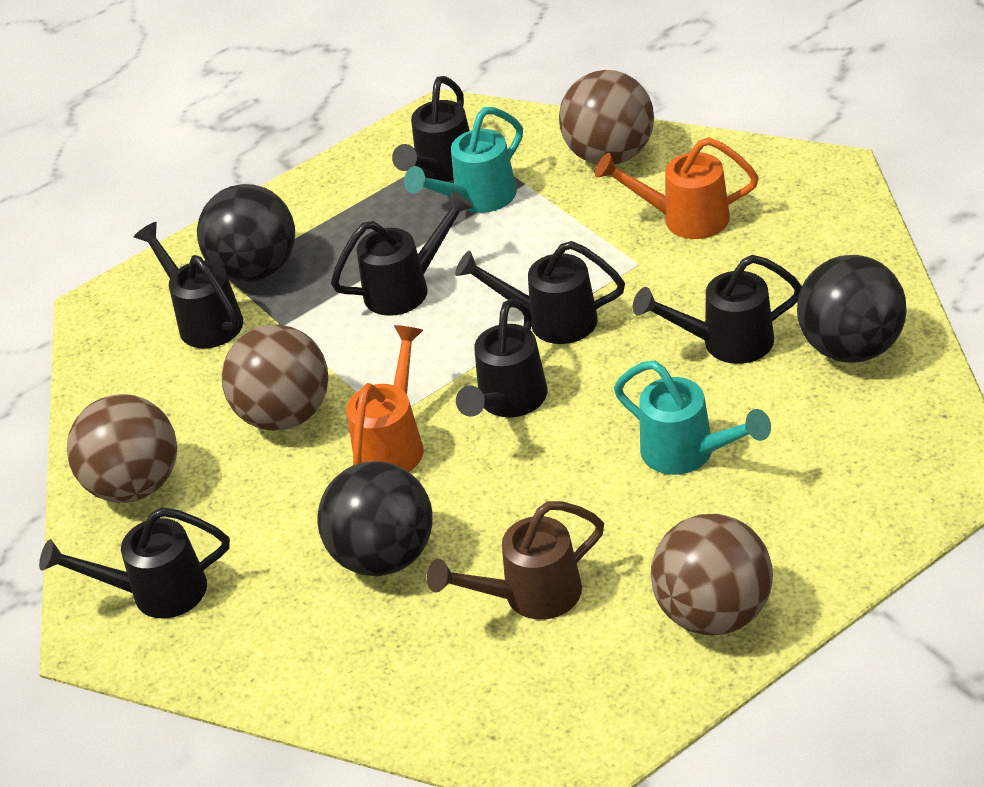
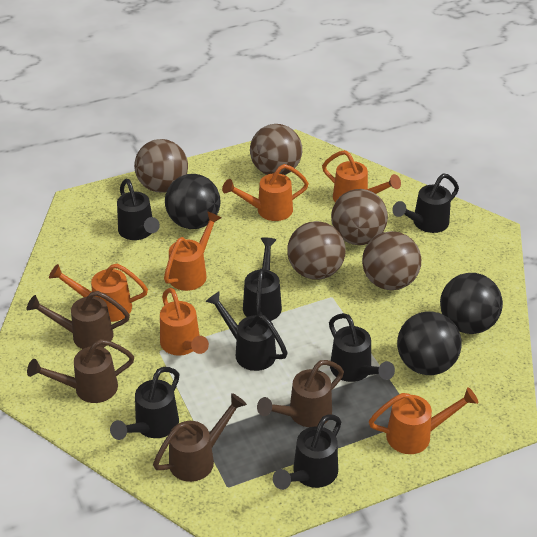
brown ball: 4 -> 5
brown watering can: 1 -> 4
orange watering can: 2 -> 6
turquoise watering can: 2 -> 0

